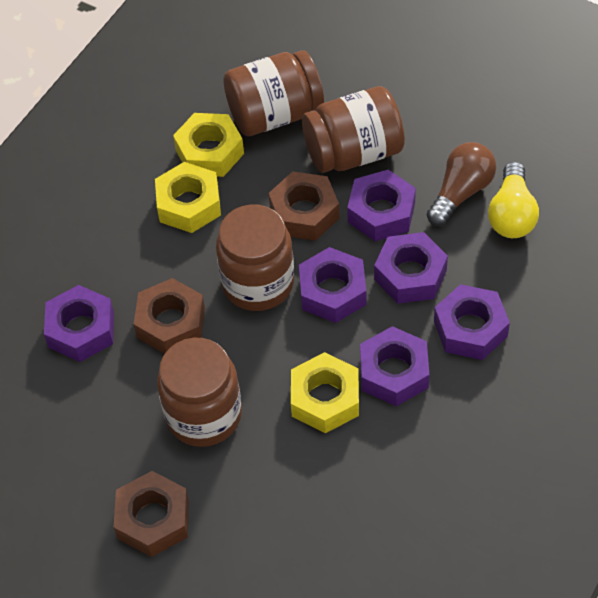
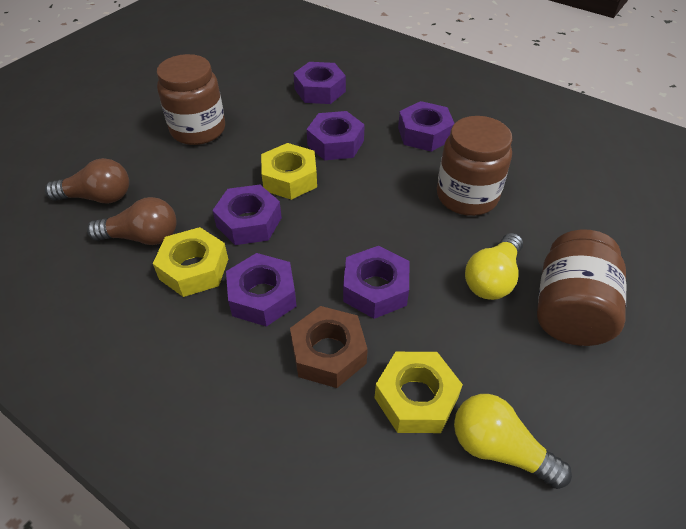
brown jar: 4 -> 3
brown light bulb: 1 -> 2
brown nut: 3 -> 1
yellow light bulb: 1 -> 2

